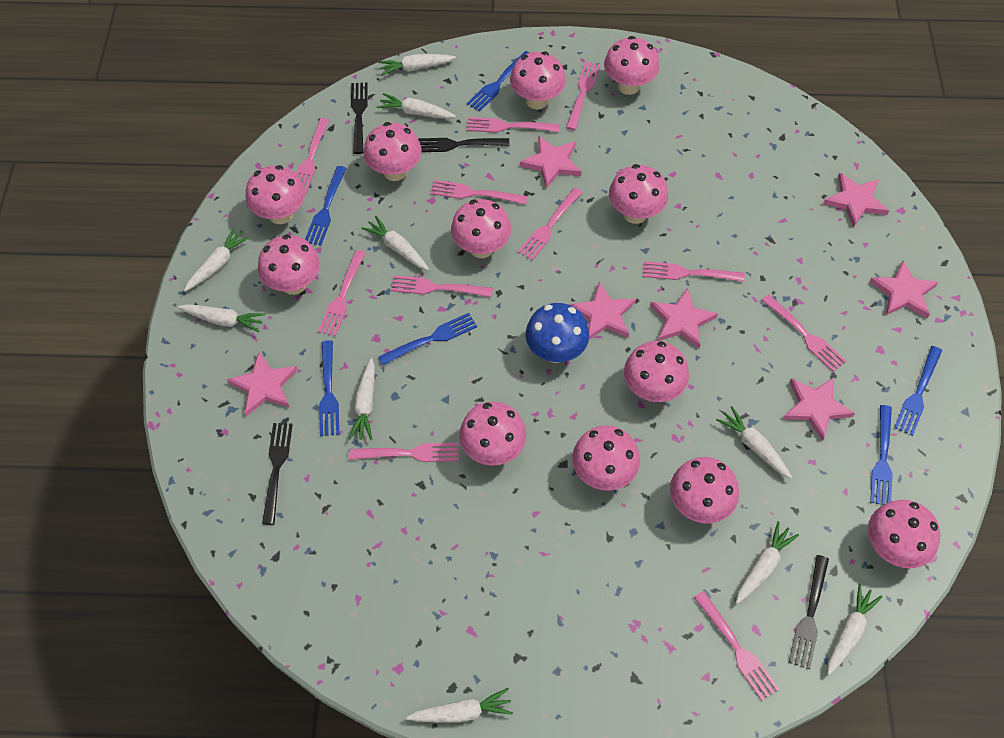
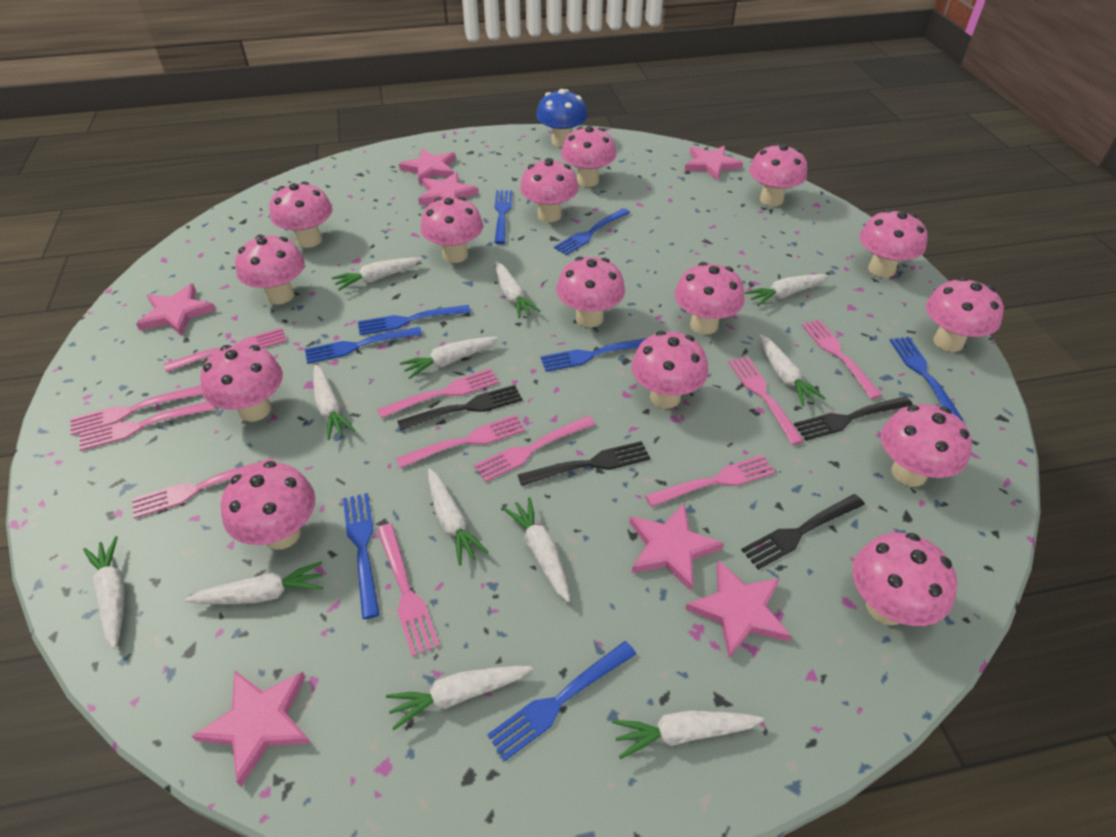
blue fork: 6 -> 8
pink mushroom: 12 -> 15
white carrot: 10 -> 12

